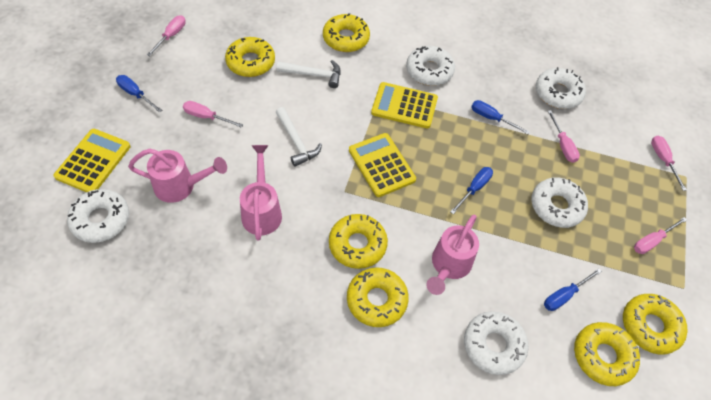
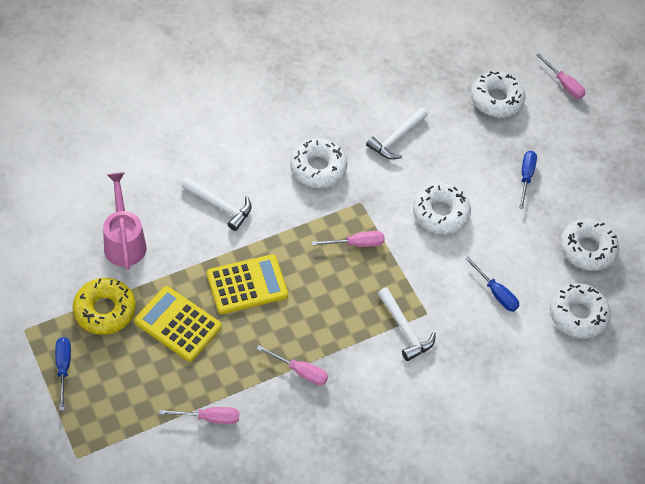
blue screwdriver: 4 -> 3
pink screwdriver: 5 -> 4
pink watering can: 3 -> 1
white hammer: 2 -> 3
yellow calculator: 3 -> 2
yellow donut: 6 -> 1

